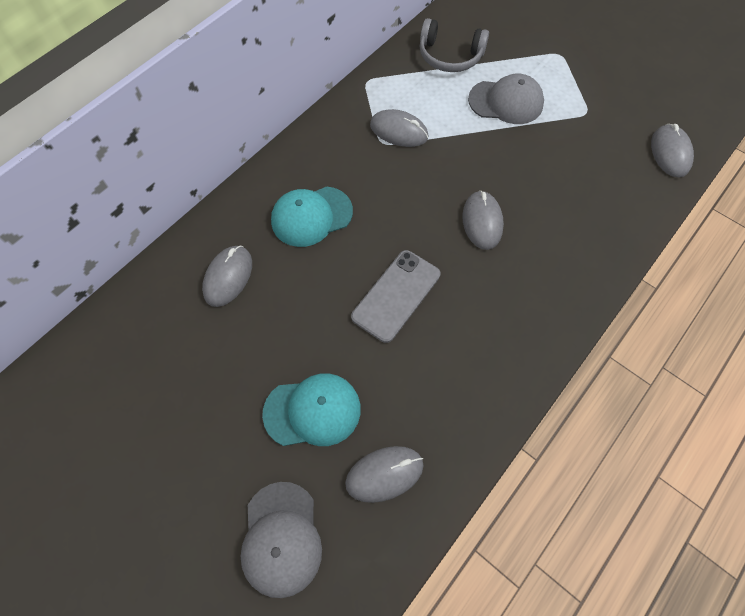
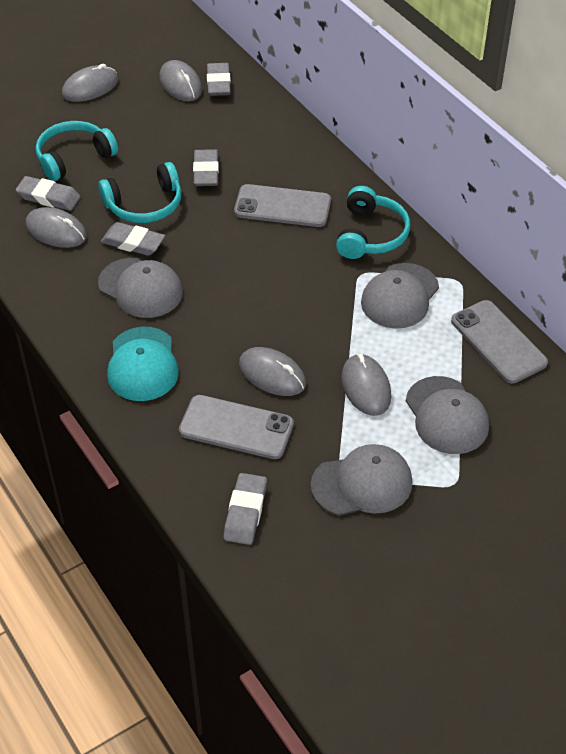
grey cap: 2 -> 4
grey eraser: 0 -> 5
grey headphones: 1 -> 0
grey phone: 1 -> 3
turquoise cap: 2 -> 1
turquoise headphones: 0 -> 3

